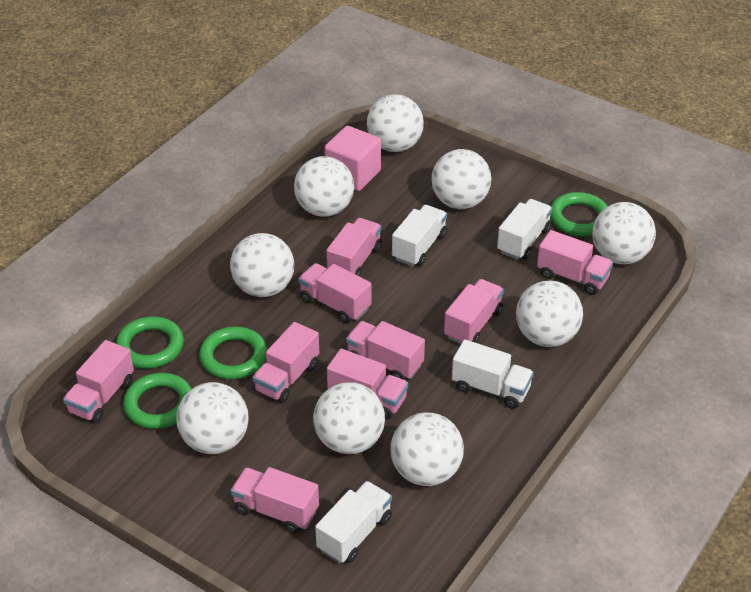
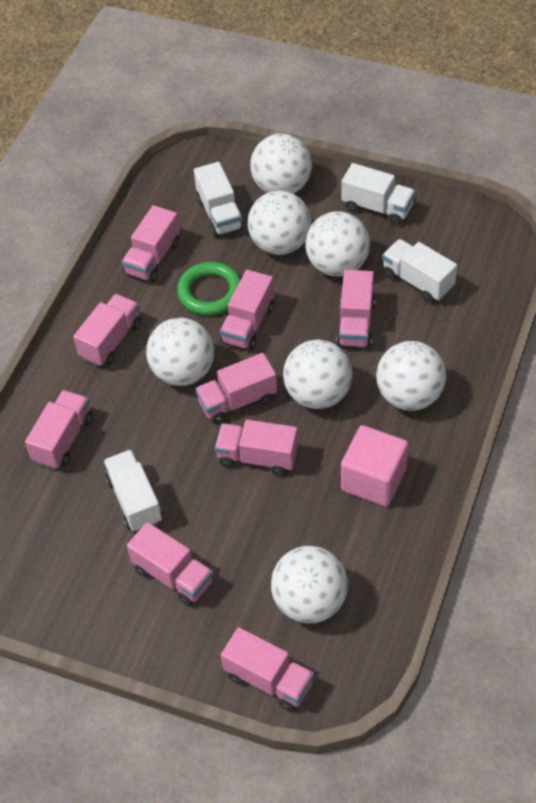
green ring: 4 -> 1
white ball: 9 -> 7

